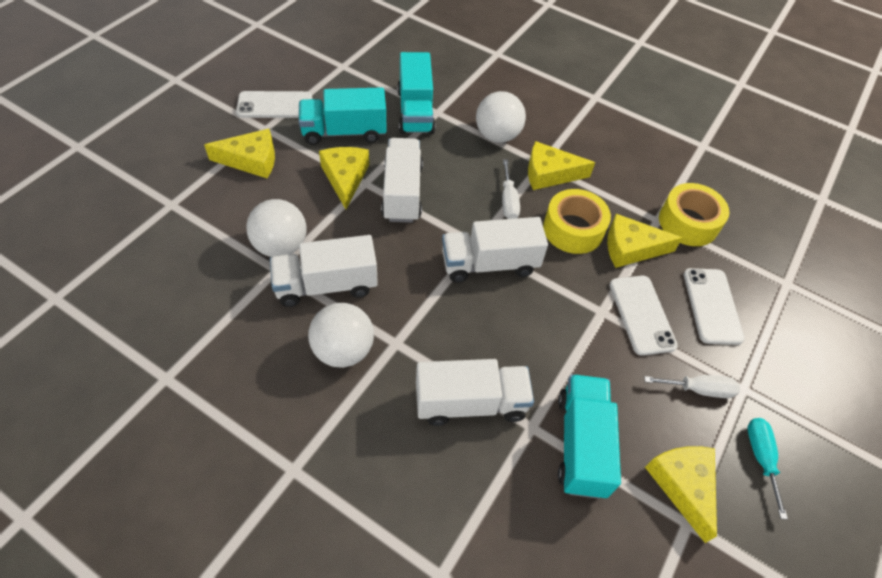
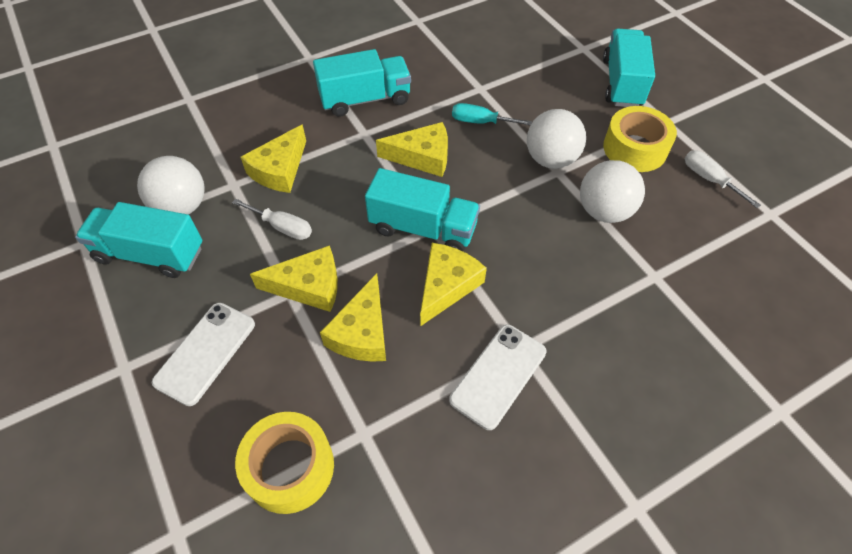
turquoise truck: 3 -> 4
white phone: 3 -> 2
white truck: 4 -> 0

